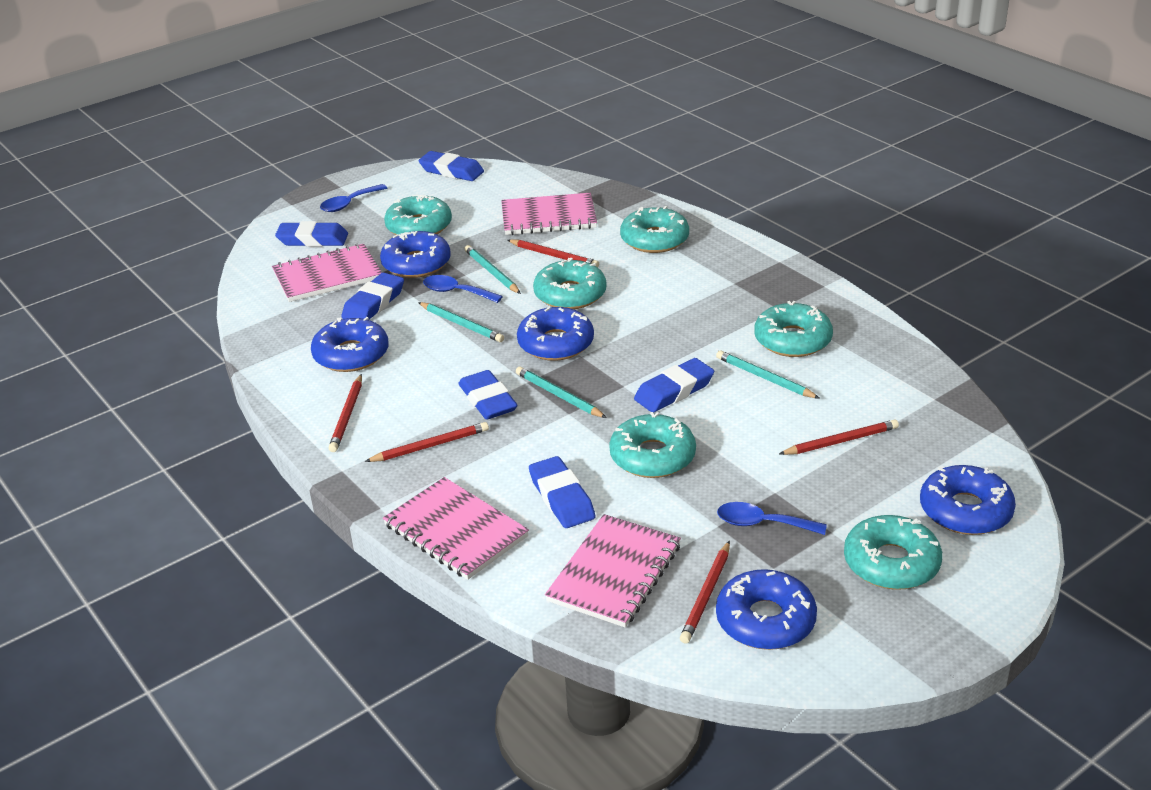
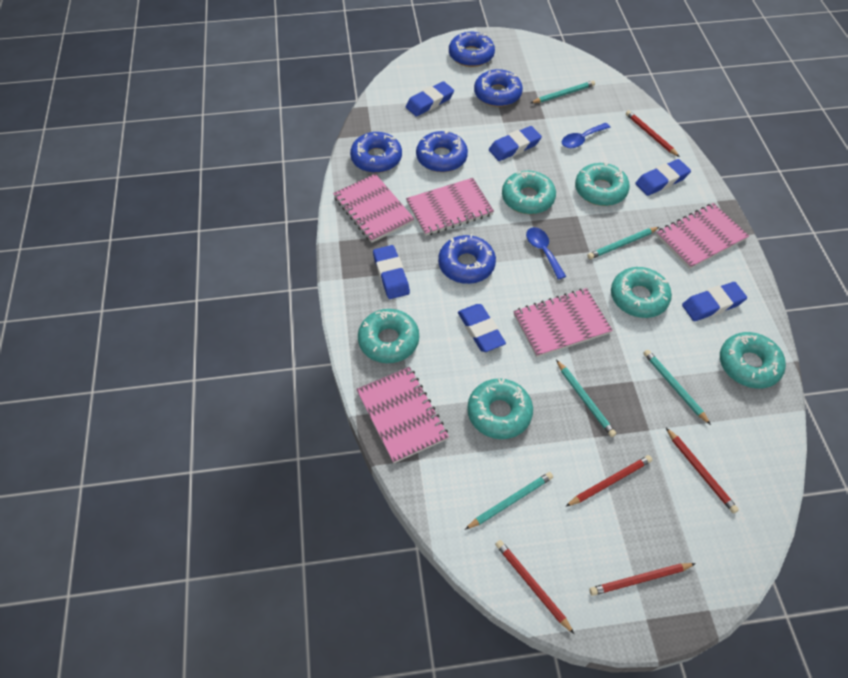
blue spoon: 3 -> 2
pink notebook: 4 -> 5
turquoise pencil: 4 -> 5

